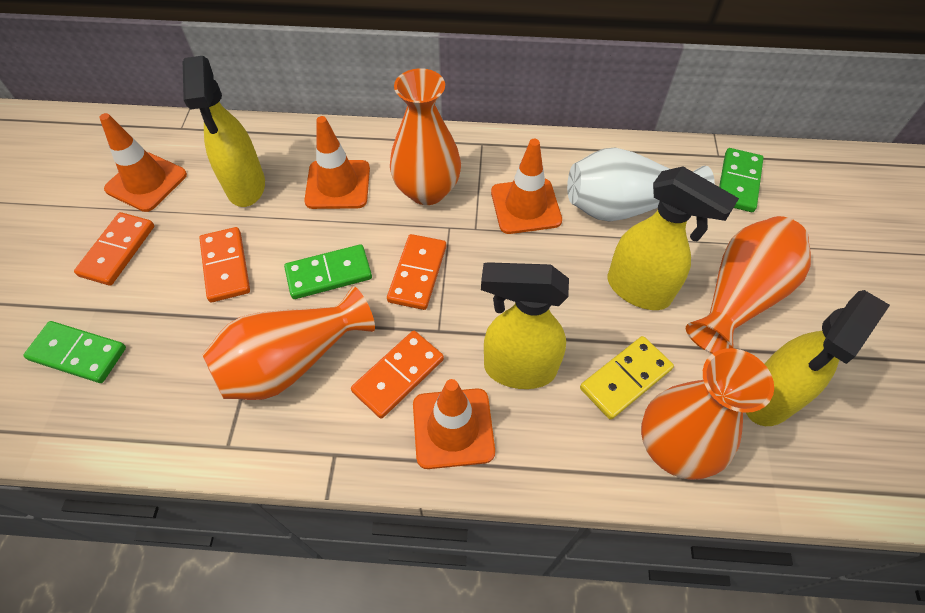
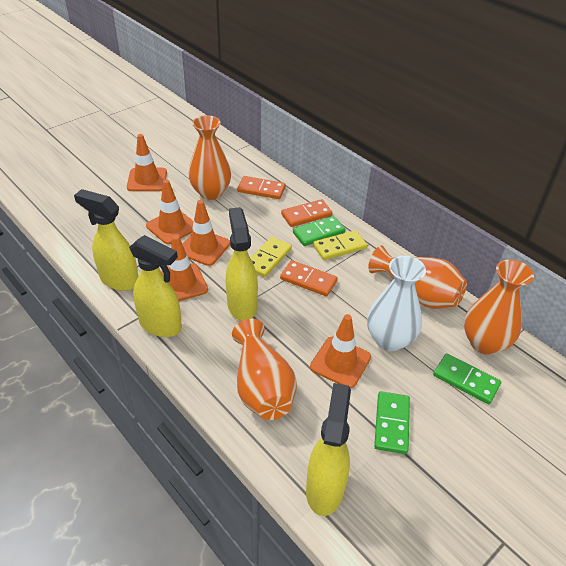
orange domino: 4 -> 3
orange traffic cone: 4 -> 5
yellow domino: 1 -> 2

